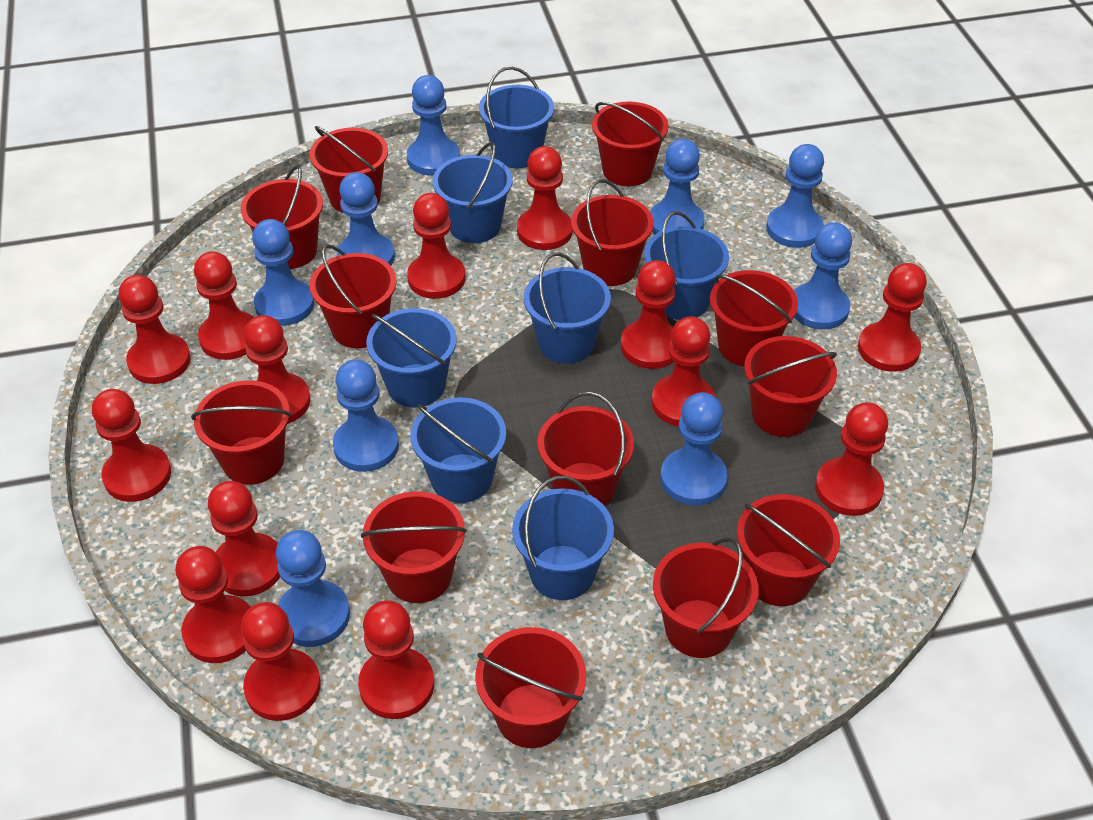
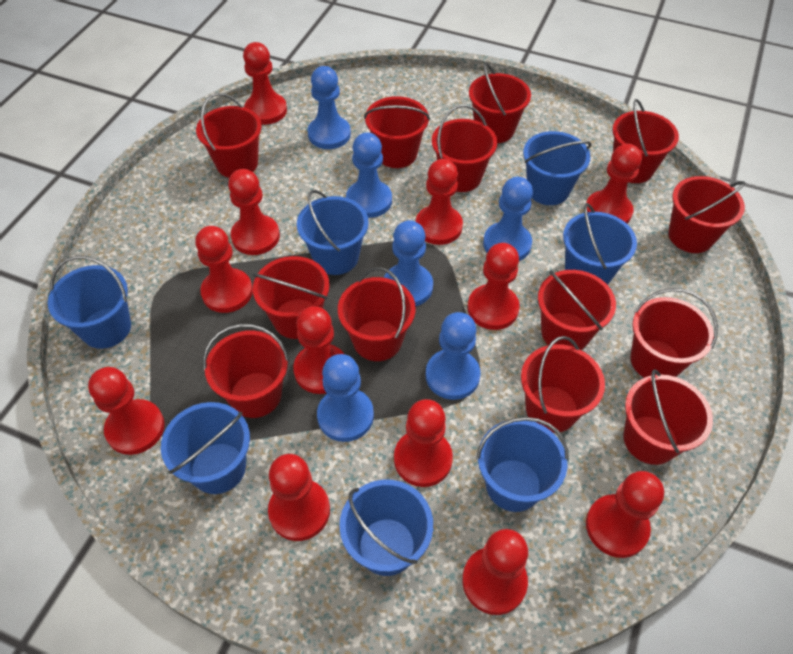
blue pawn: 9 -> 6
red pawn: 14 -> 12

